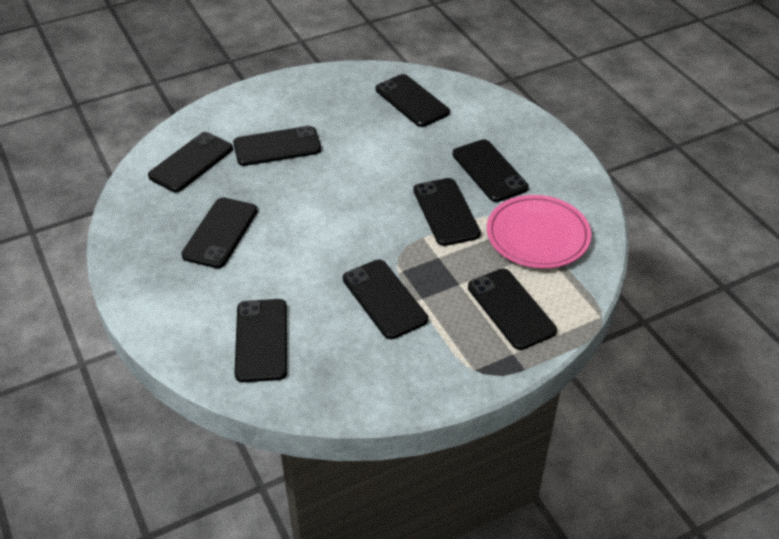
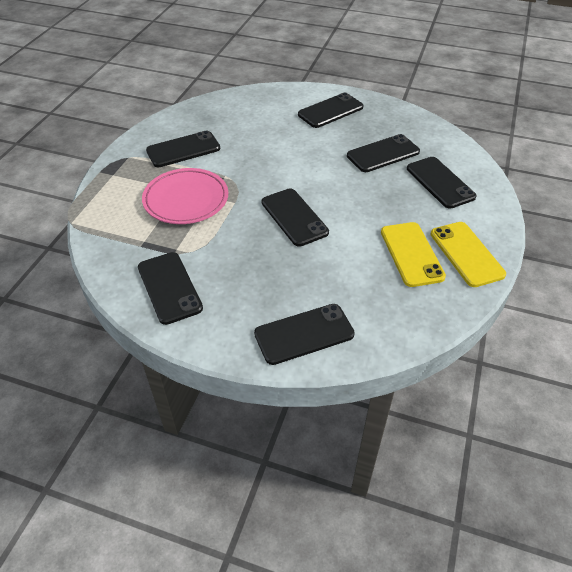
black phone: 9 -> 7
yellow phone: 0 -> 2

